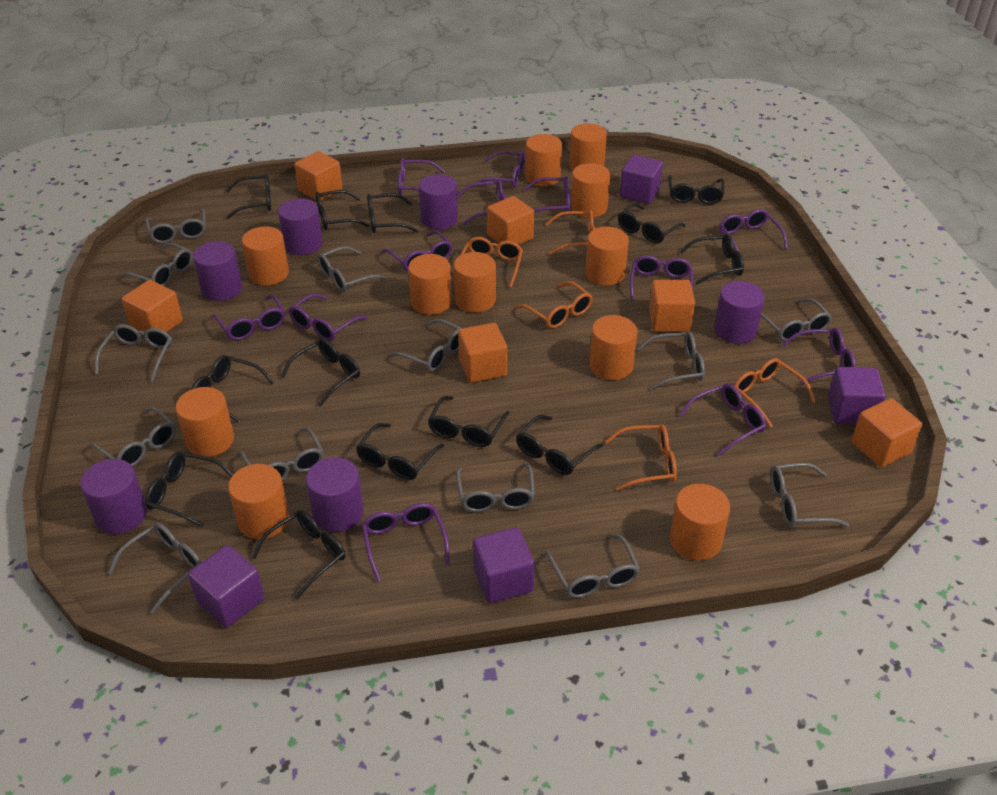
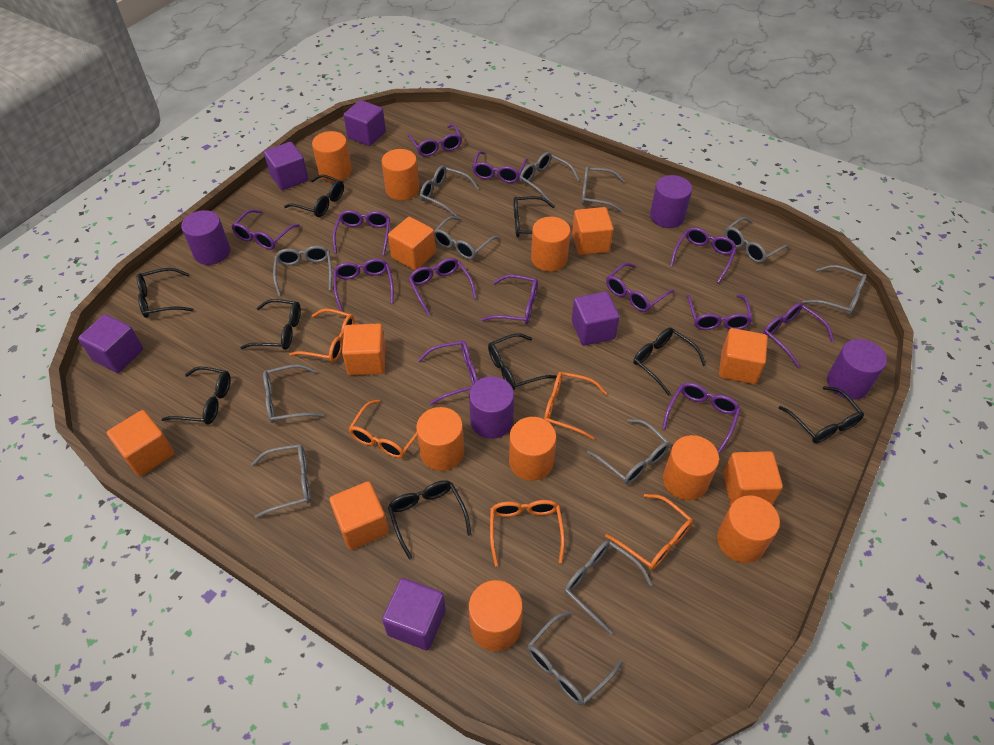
black glasses: 13 -> 9
grey glasses: 13 -> 12
orange cube: 6 -> 7
orange cylinder: 11 -> 8
purple cube: 4 -> 5
purple cylinder: 6 -> 4
purple glasses: 12 -> 13

